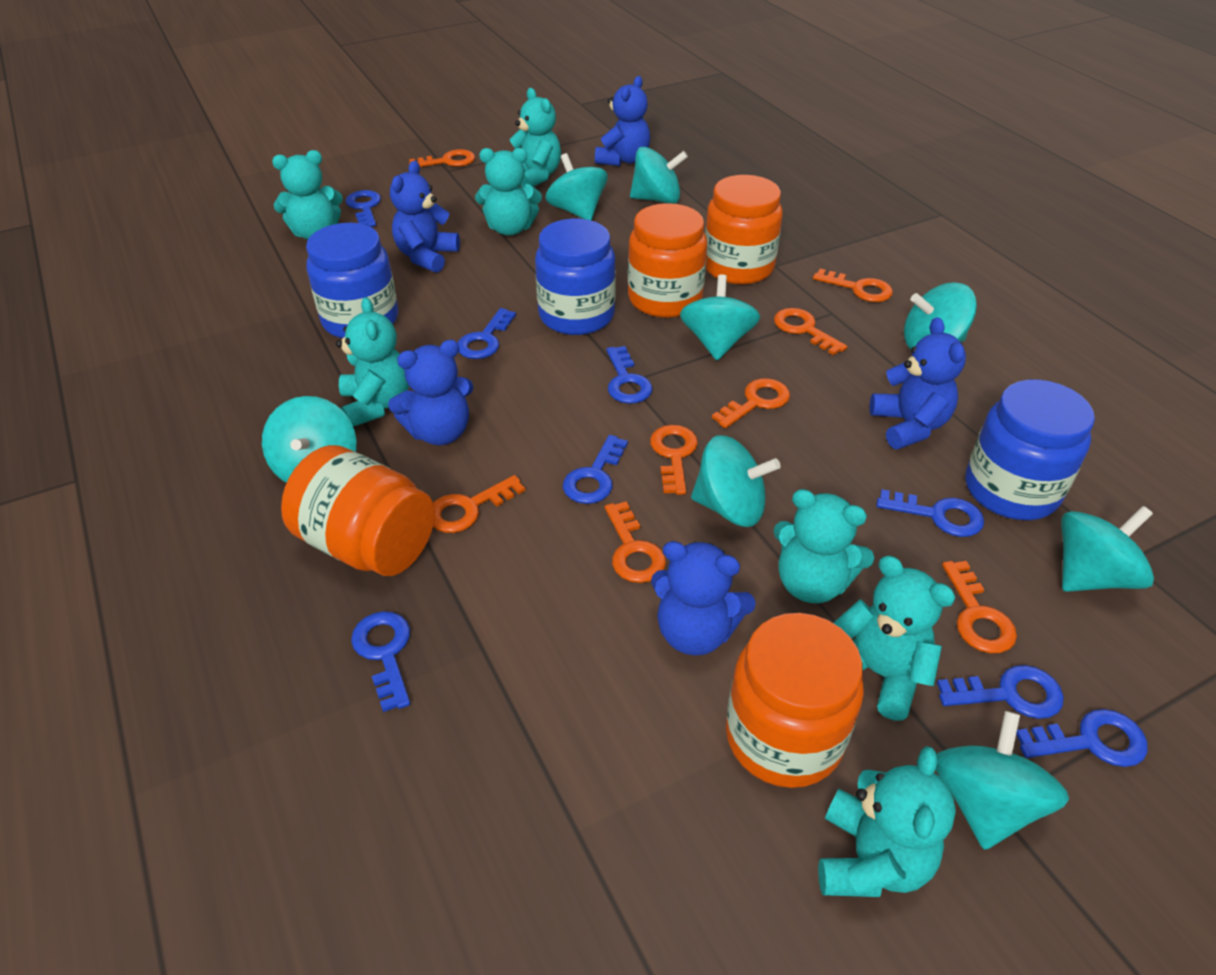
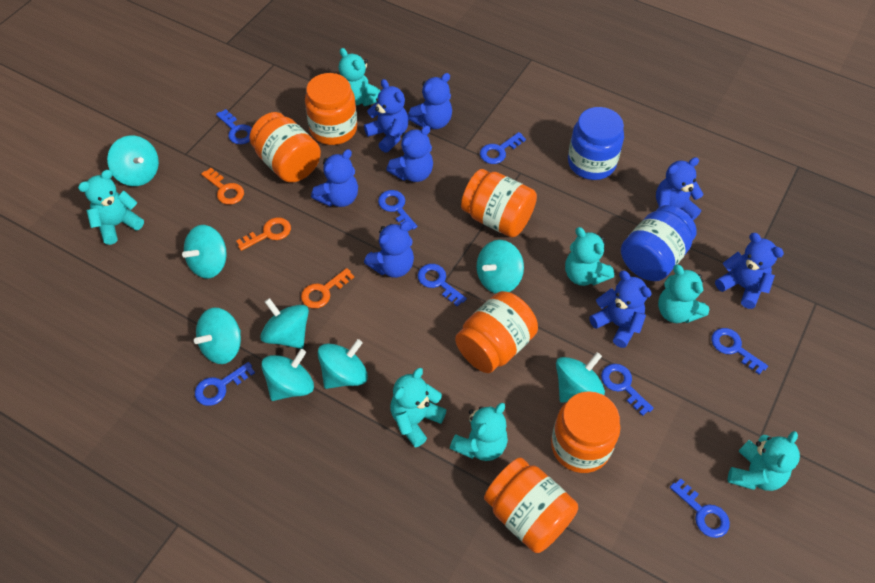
blue jar: 3 -> 2
blue teddy bear: 5 -> 8
orange jar: 4 -> 6
orange key: 8 -> 3

